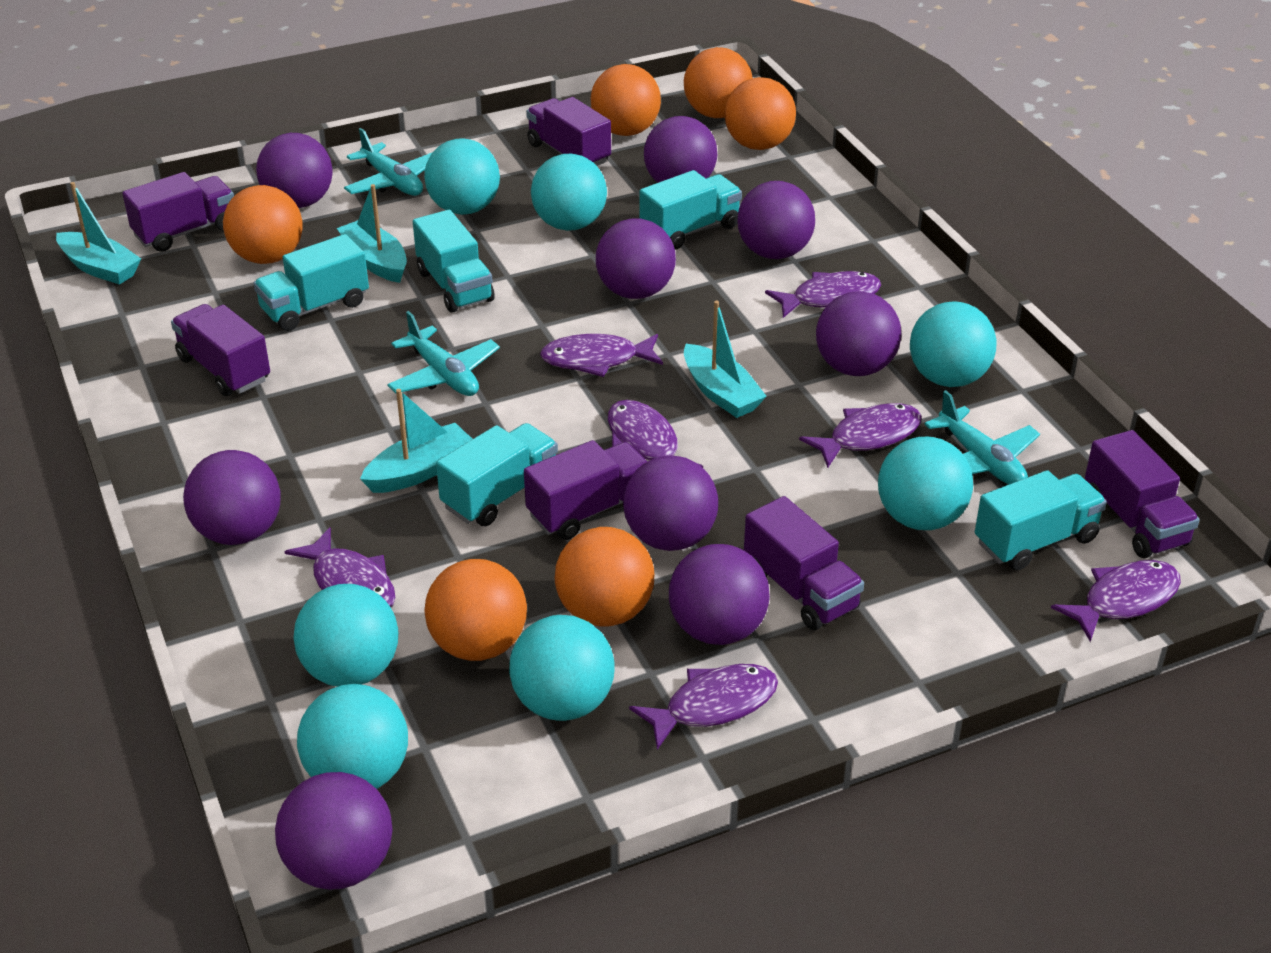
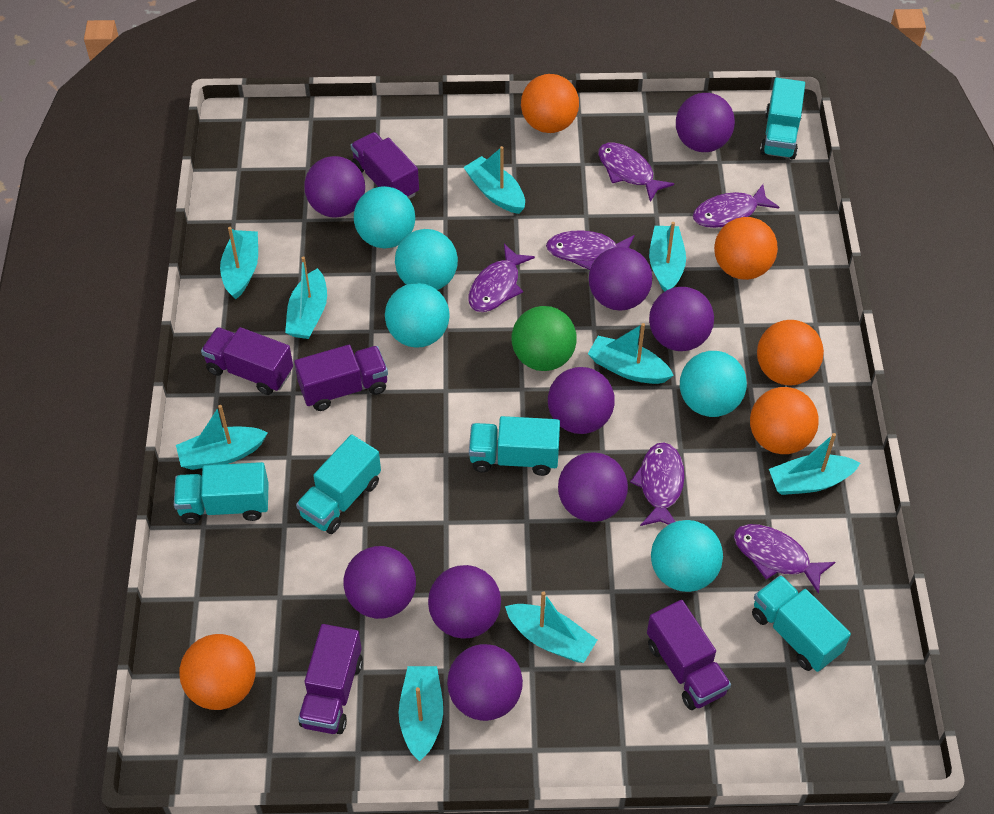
green ball: 0 -> 1
orange ball: 6 -> 5
purple fish: 7 -> 6
purple truck: 6 -> 5
turquoise ball: 7 -> 5
turquoise boat: 4 -> 9
turquoise plane: 3 -> 0

